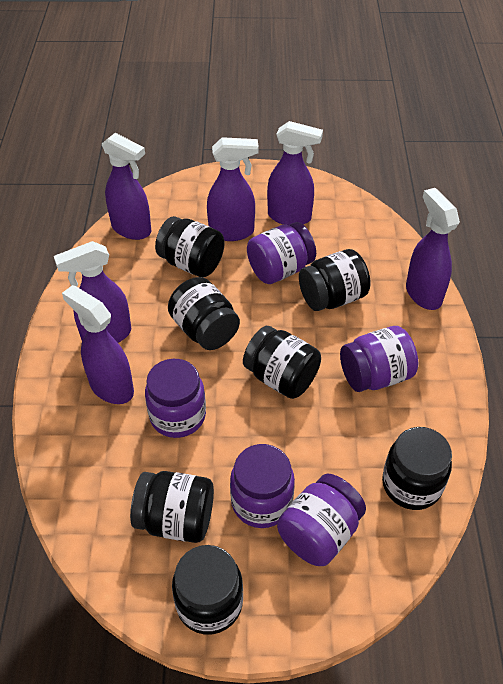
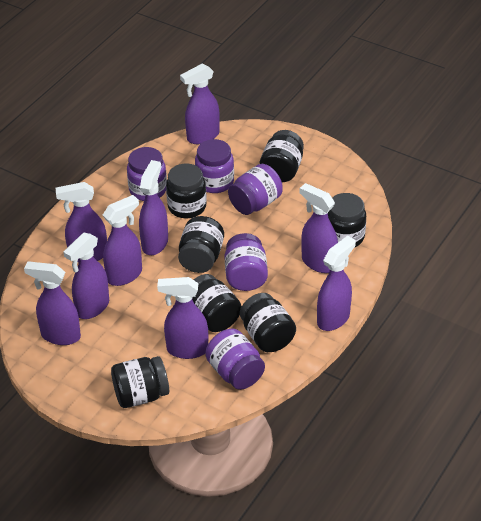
purple spray bottle: 6 -> 9

